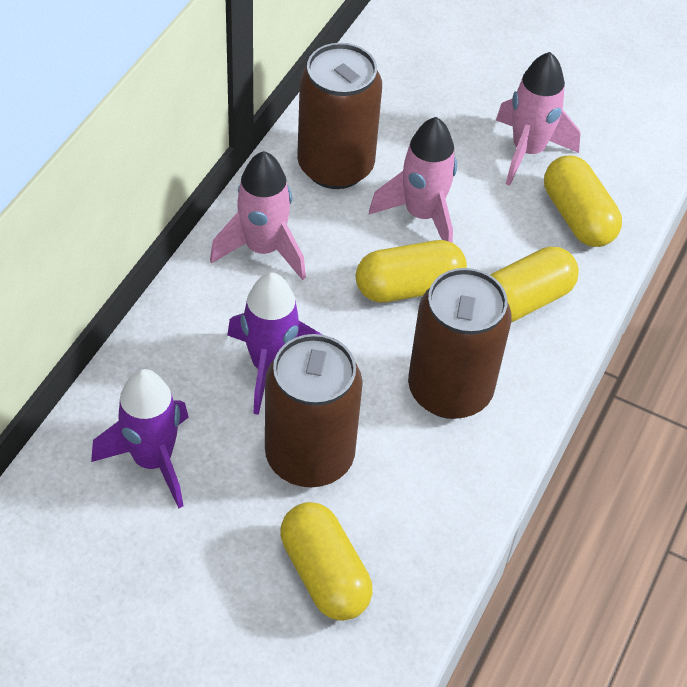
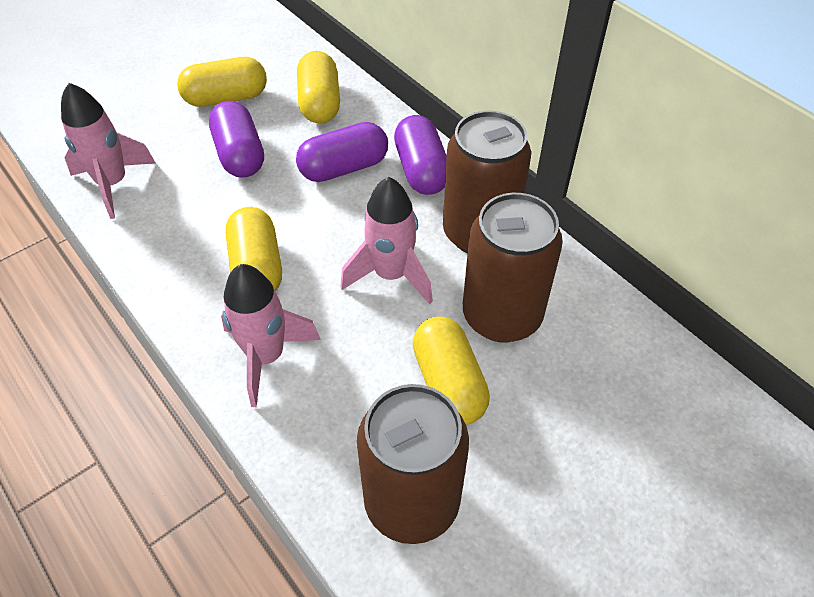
purple capsule: 0 -> 3
purple rocket: 2 -> 0

